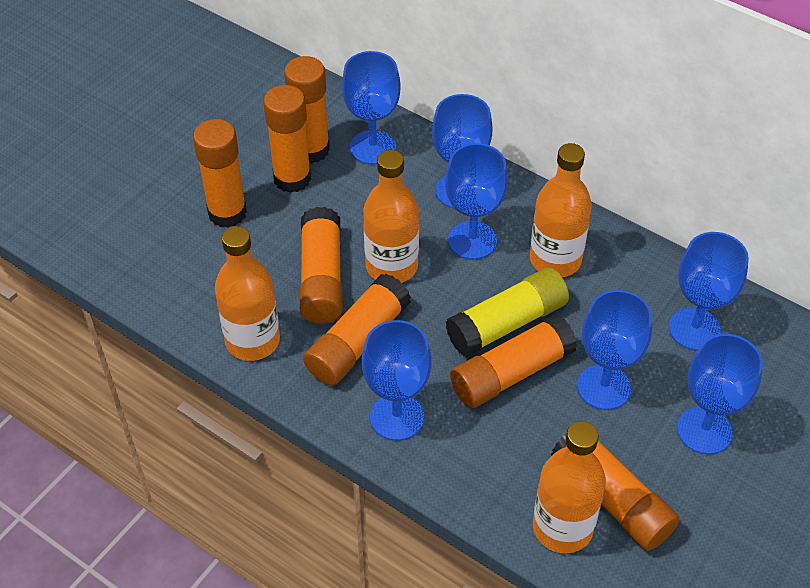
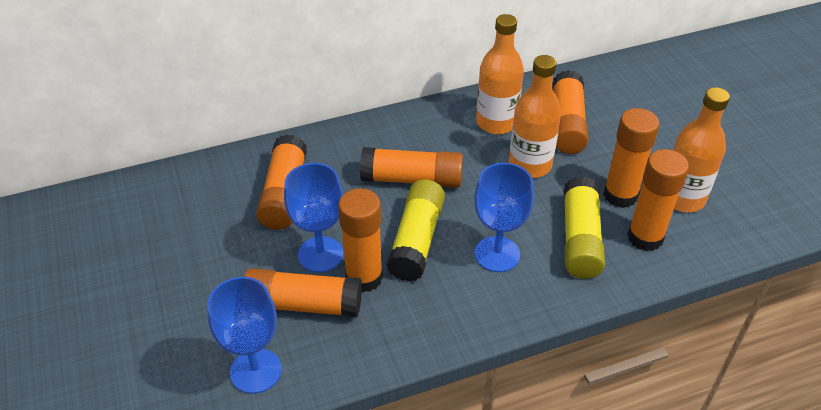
blue goblet: 7 -> 3
orange bottle: 4 -> 3
yellow glue stick: 1 -> 2

